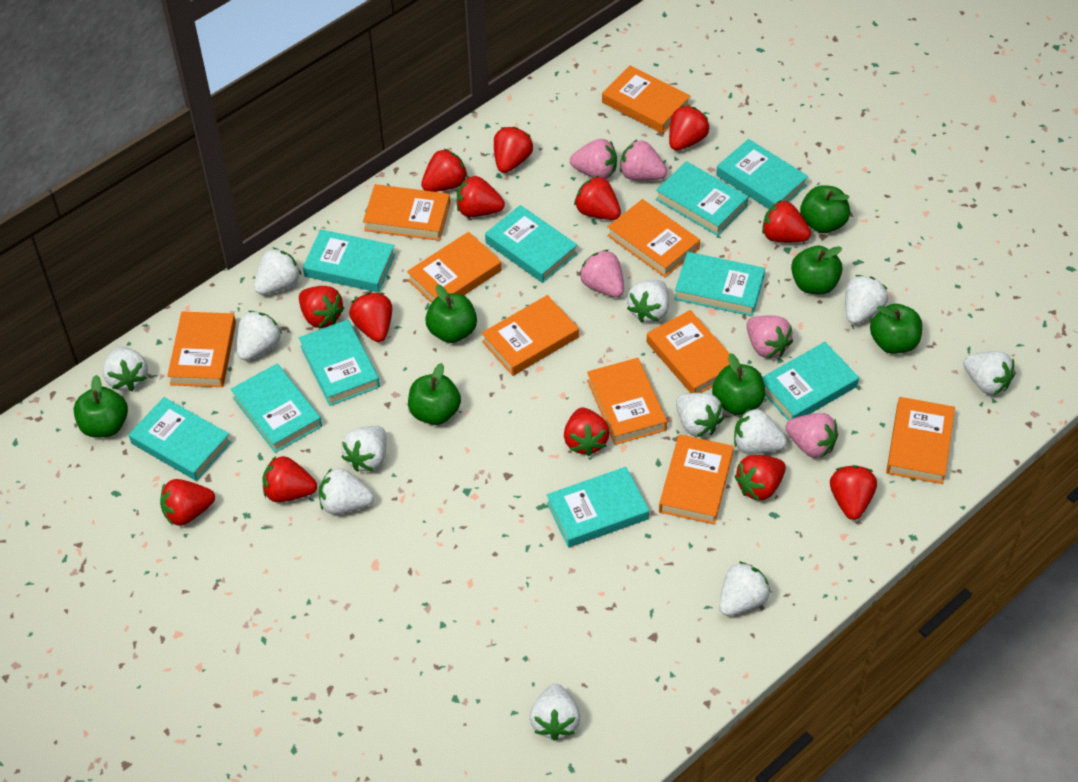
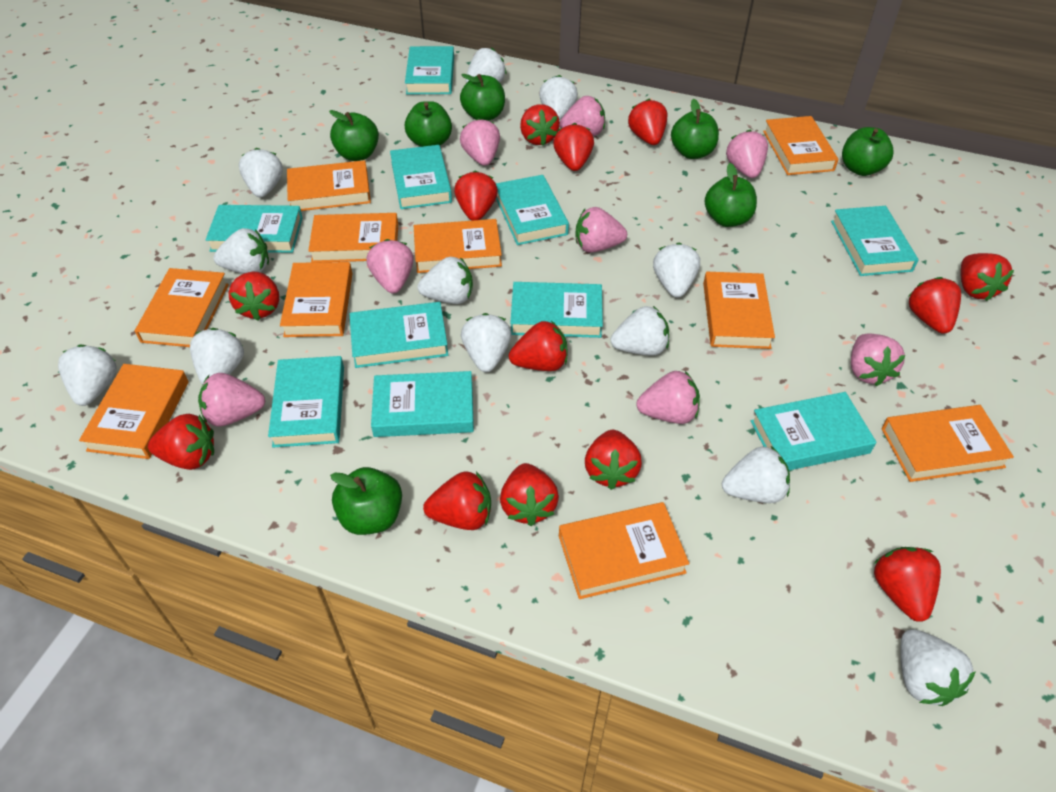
pink strawberry: 5 -> 8

